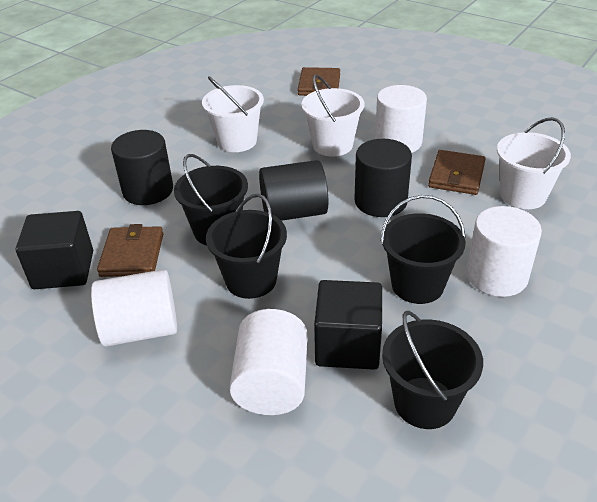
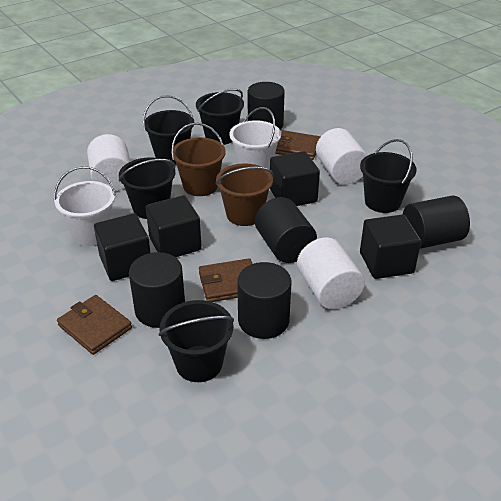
black bucket: 4 -> 5
black cube: 2 -> 4
black cylinder: 3 -> 5
brown bucket: 0 -> 2
white bucket: 3 -> 2
white cylinder: 4 -> 3

